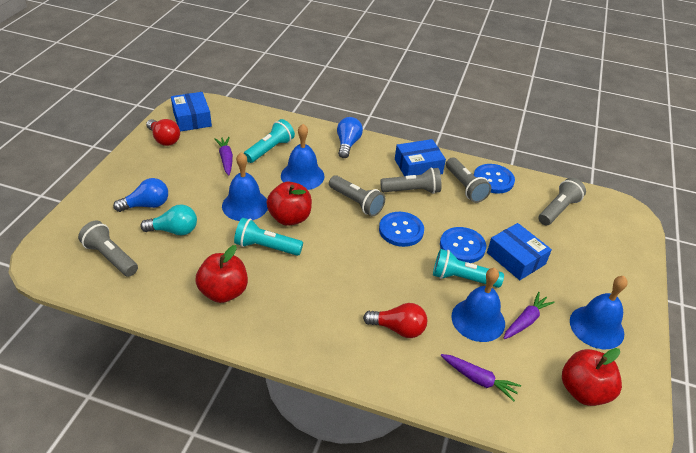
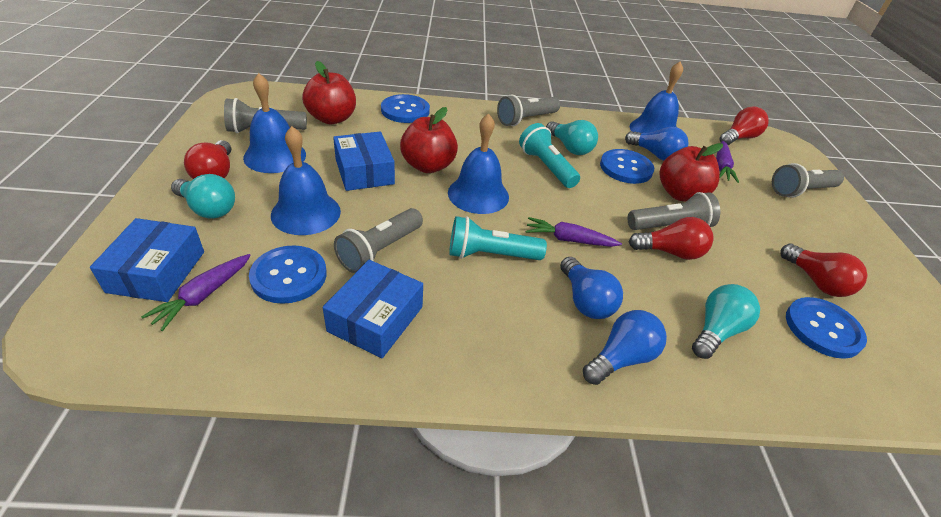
blue button: 3 -> 4
blue light bulb: 2 -> 3
red light bulb: 2 -> 4
turquoise flashlight: 3 -> 2
turquoise light bulb: 1 -> 3

